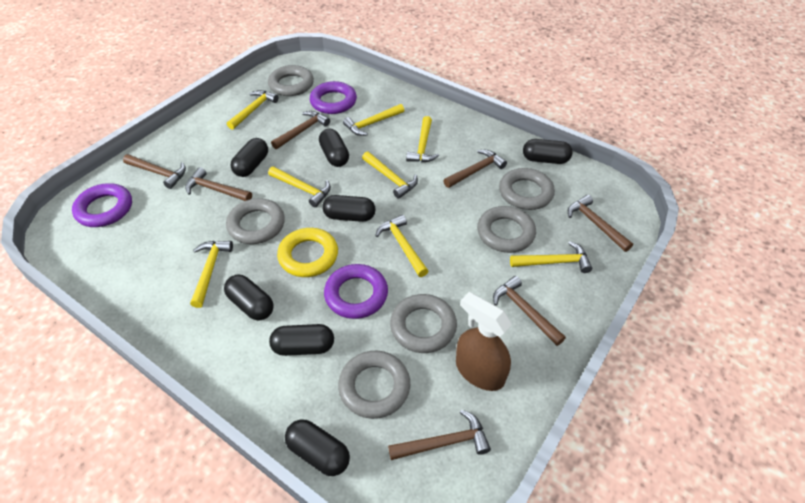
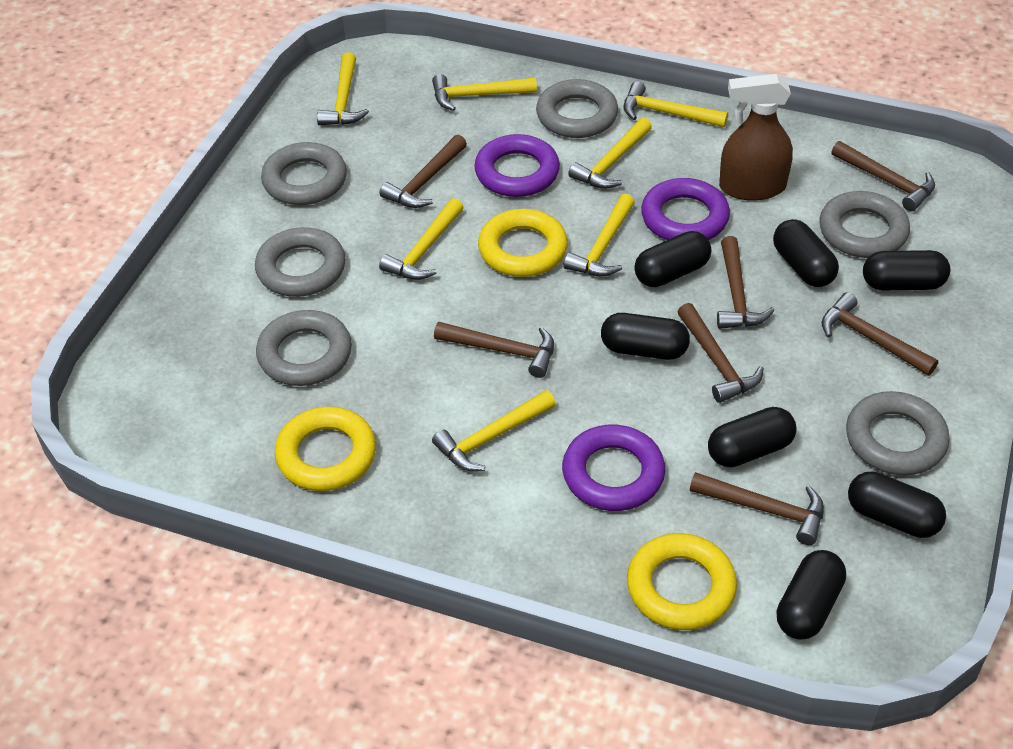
yellow hammer: 8 -> 7
yellow ring: 1 -> 3

